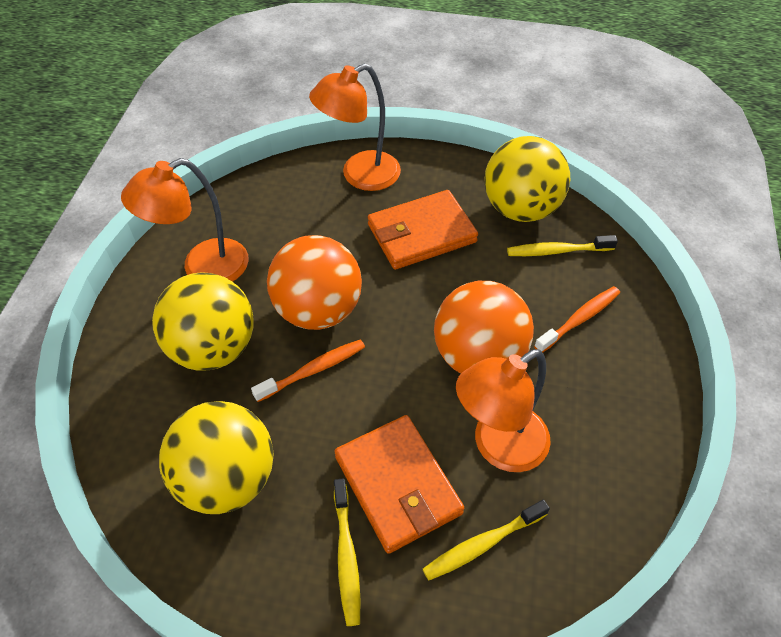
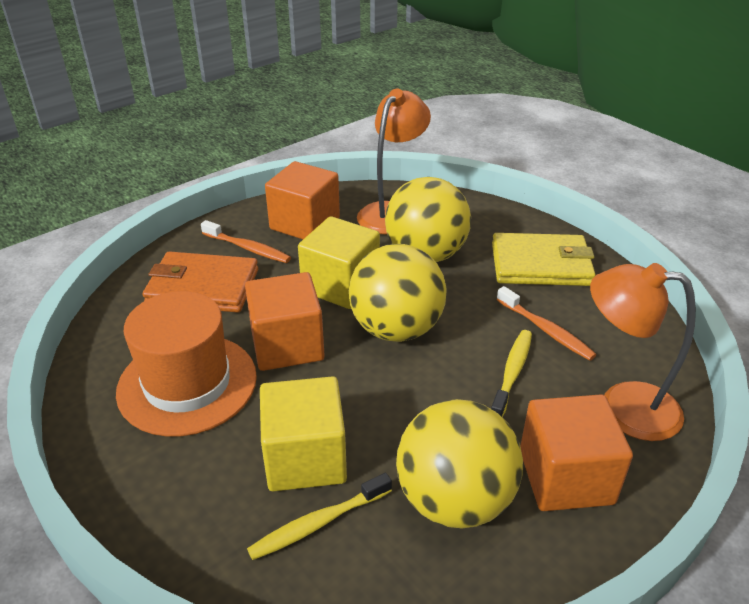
orange ball: 2 -> 0
orange cube: 0 -> 3
orange hat: 0 -> 1
orange lamp: 3 -> 2
orange wallet: 2 -> 1
yellow cube: 0 -> 2
yellow toothbrush: 3 -> 2
yellow wallet: 0 -> 1

